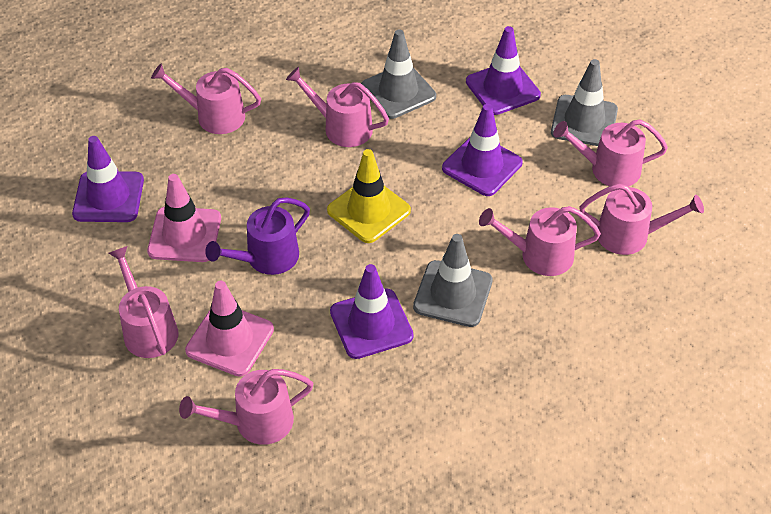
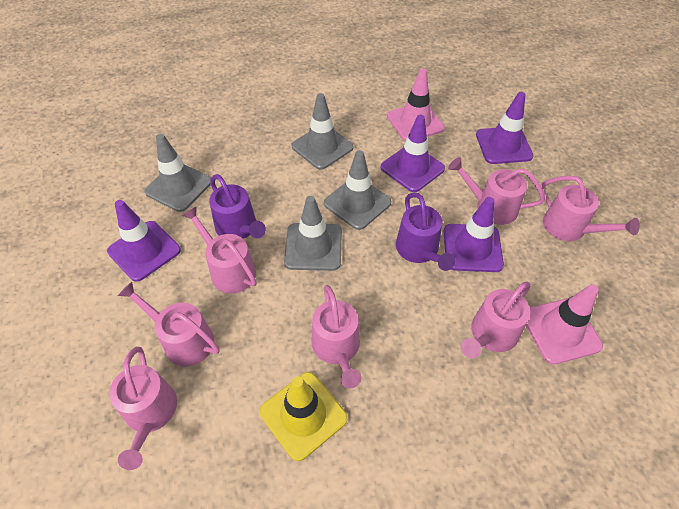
grey traffic cone: 3 -> 4
purple watering can: 1 -> 2

